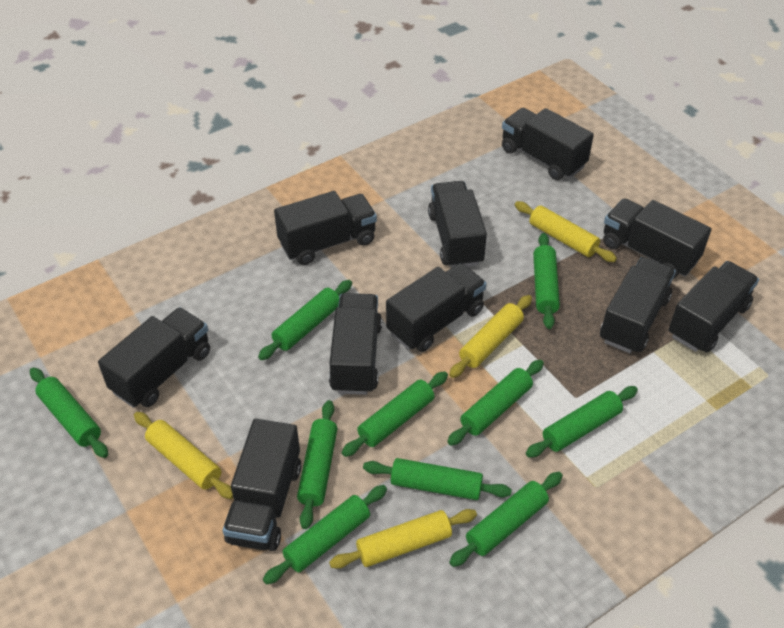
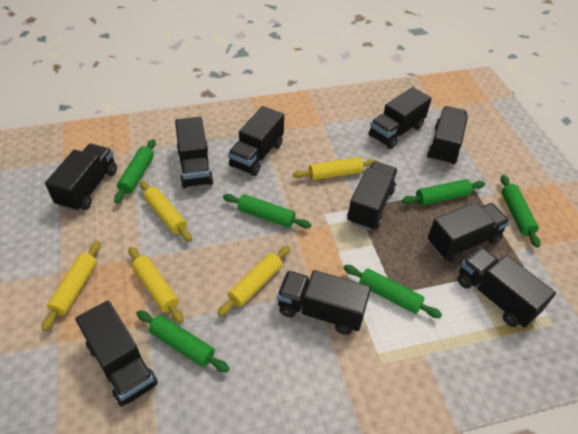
green rolling pin: 10 -> 6
yellow rolling pin: 4 -> 5

